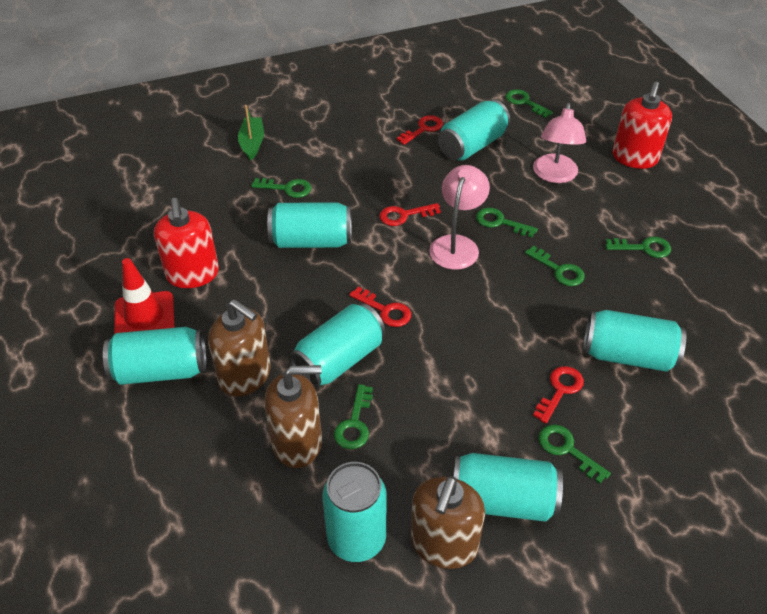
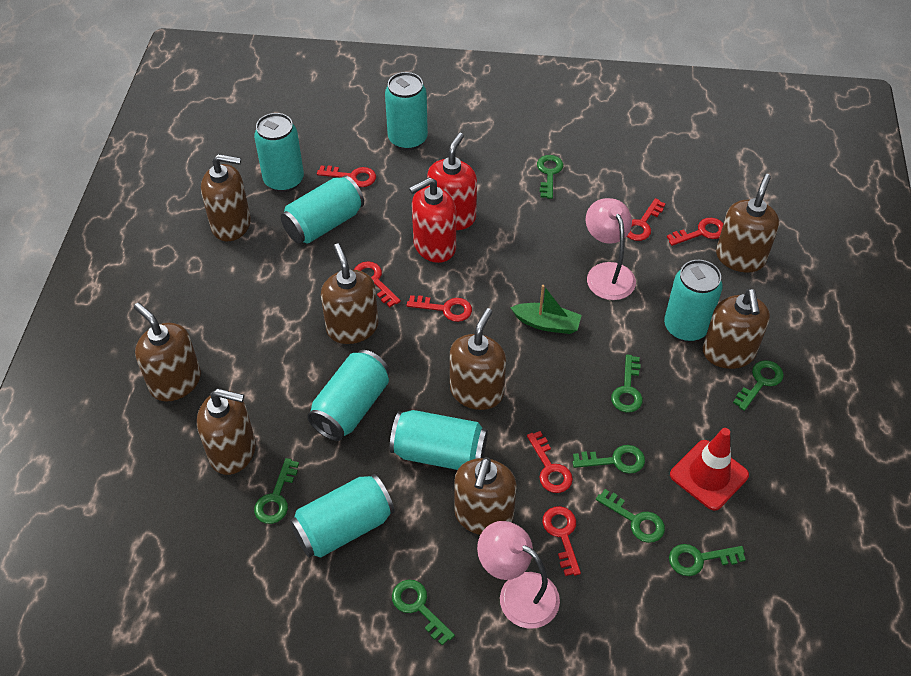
brown soap dispenser: 3 -> 8
green key: 7 -> 8
red key: 4 -> 7

